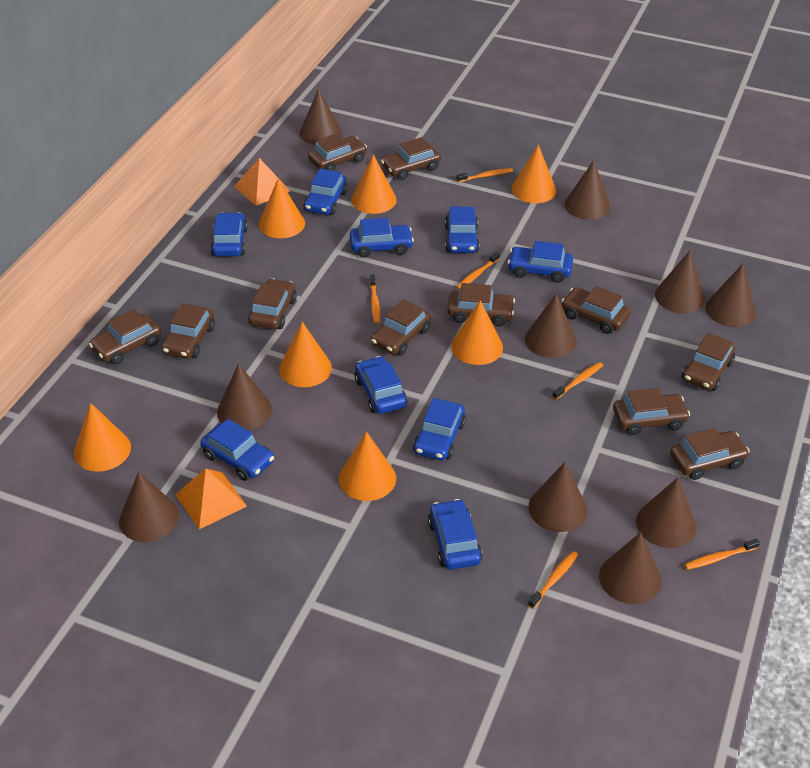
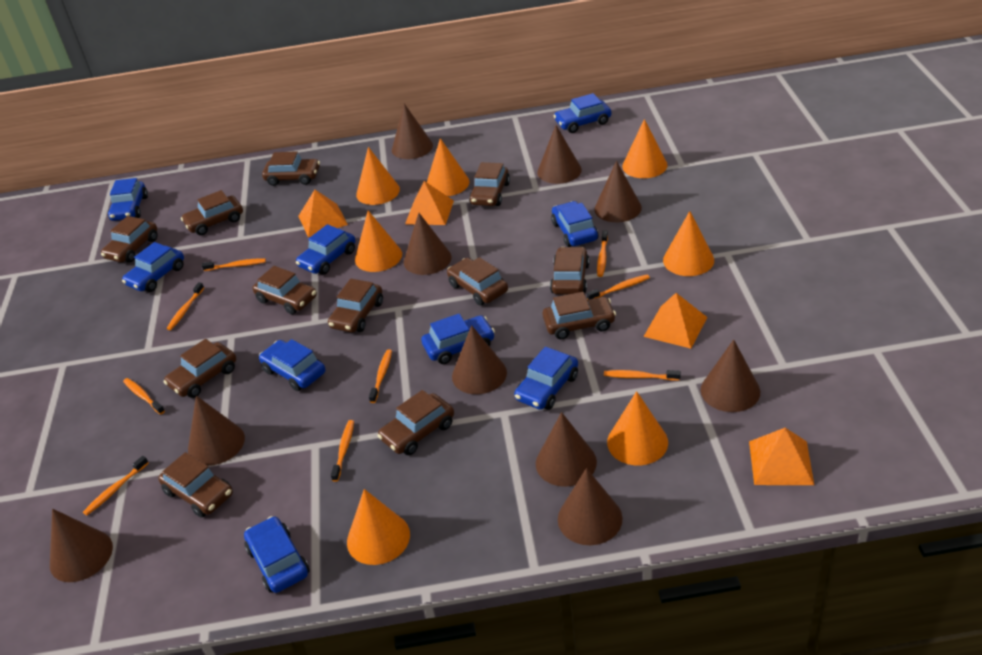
brown car: 11 -> 12
orange pyramid: 2 -> 4
orange toothbrush: 6 -> 9

